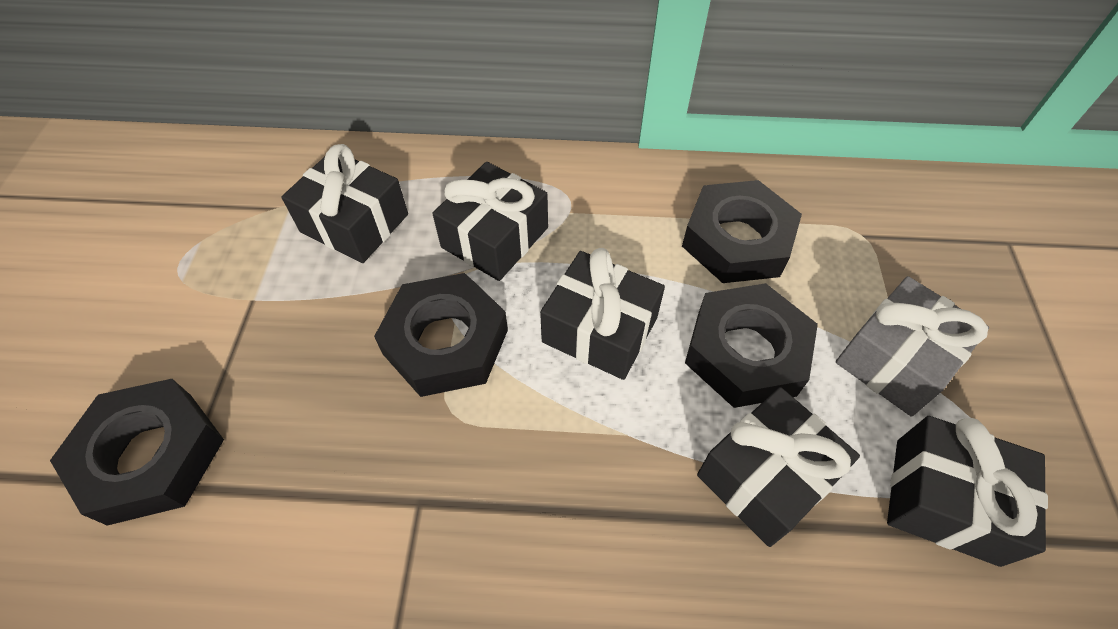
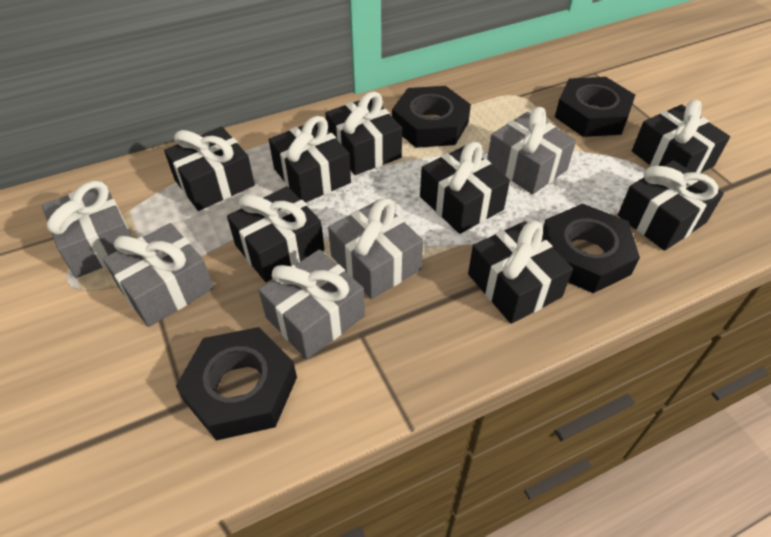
black gift: 5 -> 8
grey gift: 1 -> 5

